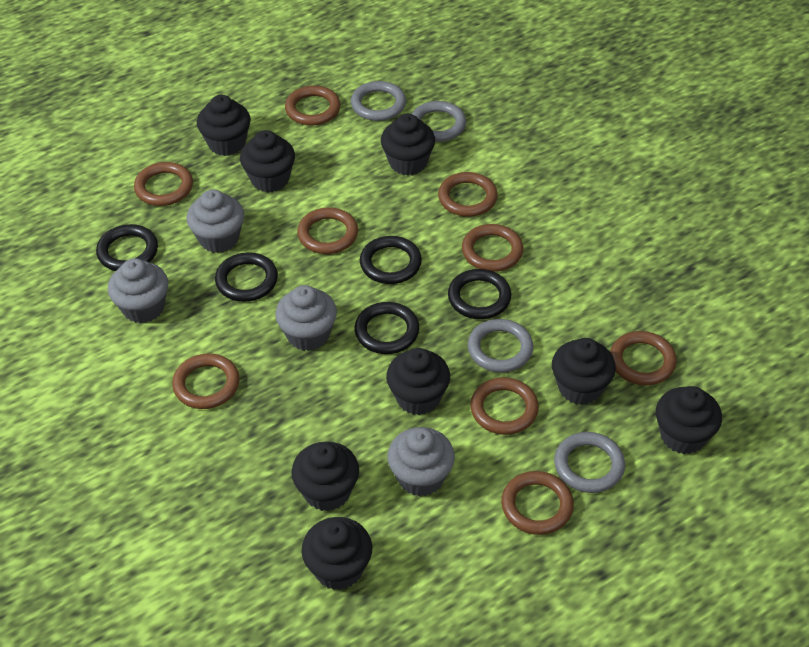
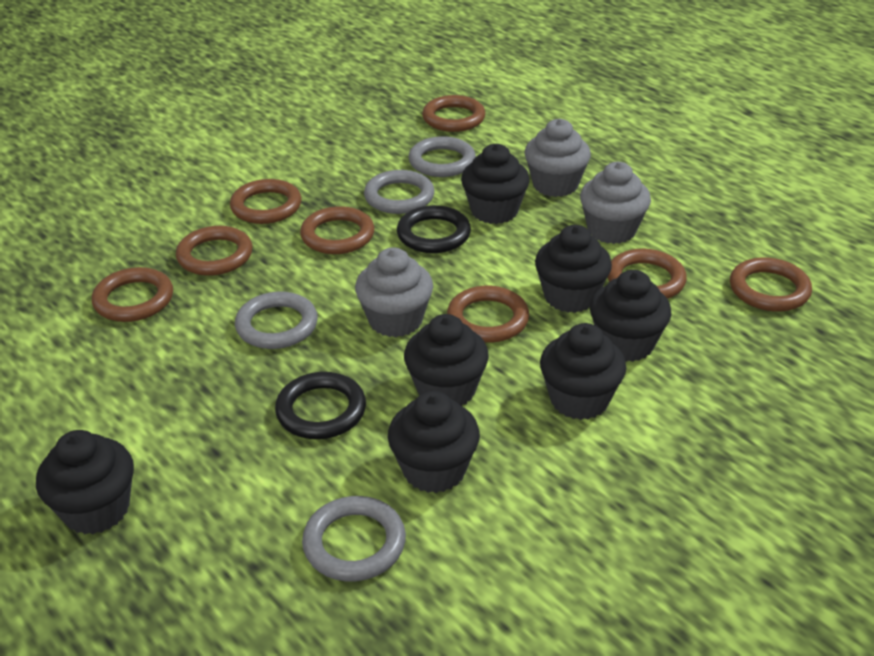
black cupcake: 8 -> 7
black ring: 5 -> 2
brown ring: 9 -> 8
grey cupcake: 4 -> 3

